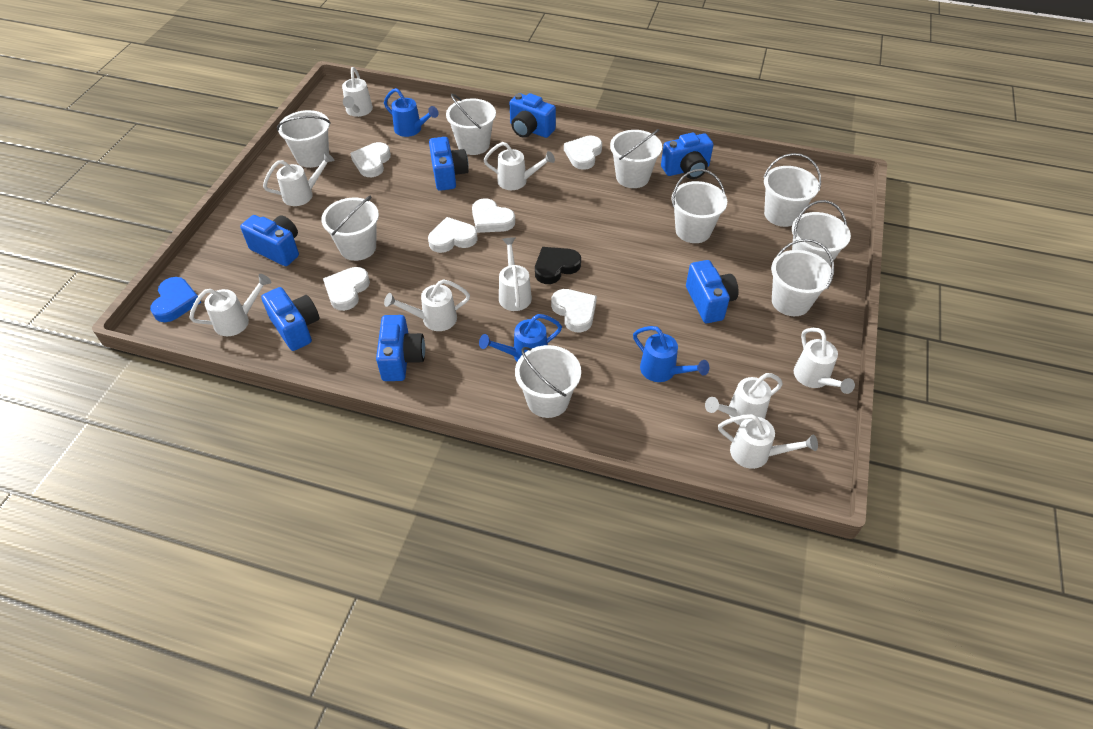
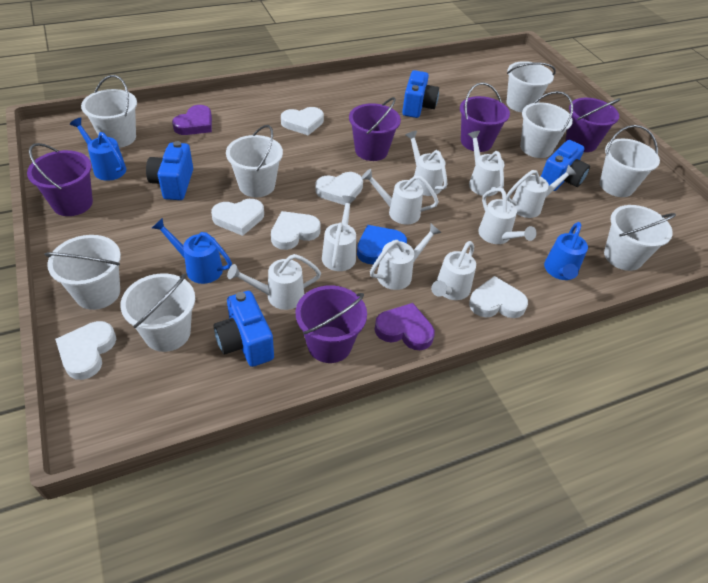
black heart: 1 -> 0
blue camera: 7 -> 4
purple bucket: 0 -> 5
purple heart: 0 -> 2
white bucket: 9 -> 8

